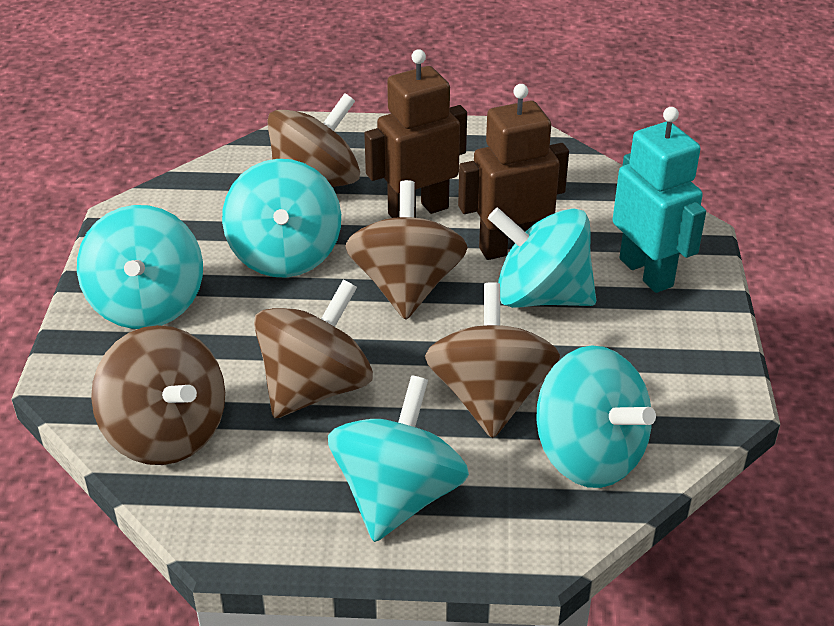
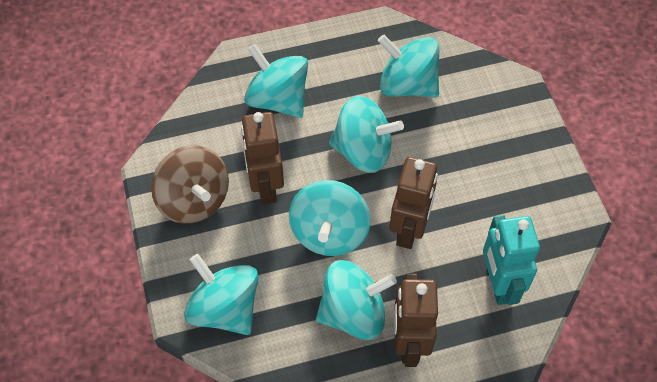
brown robot: 2 -> 3
brown spinning top: 5 -> 1
turquoise spinning top: 5 -> 6

